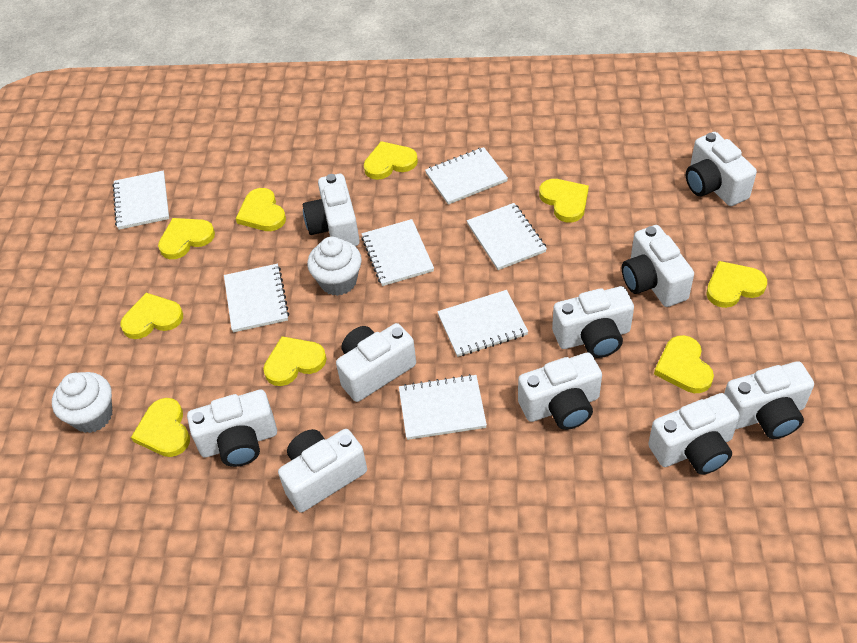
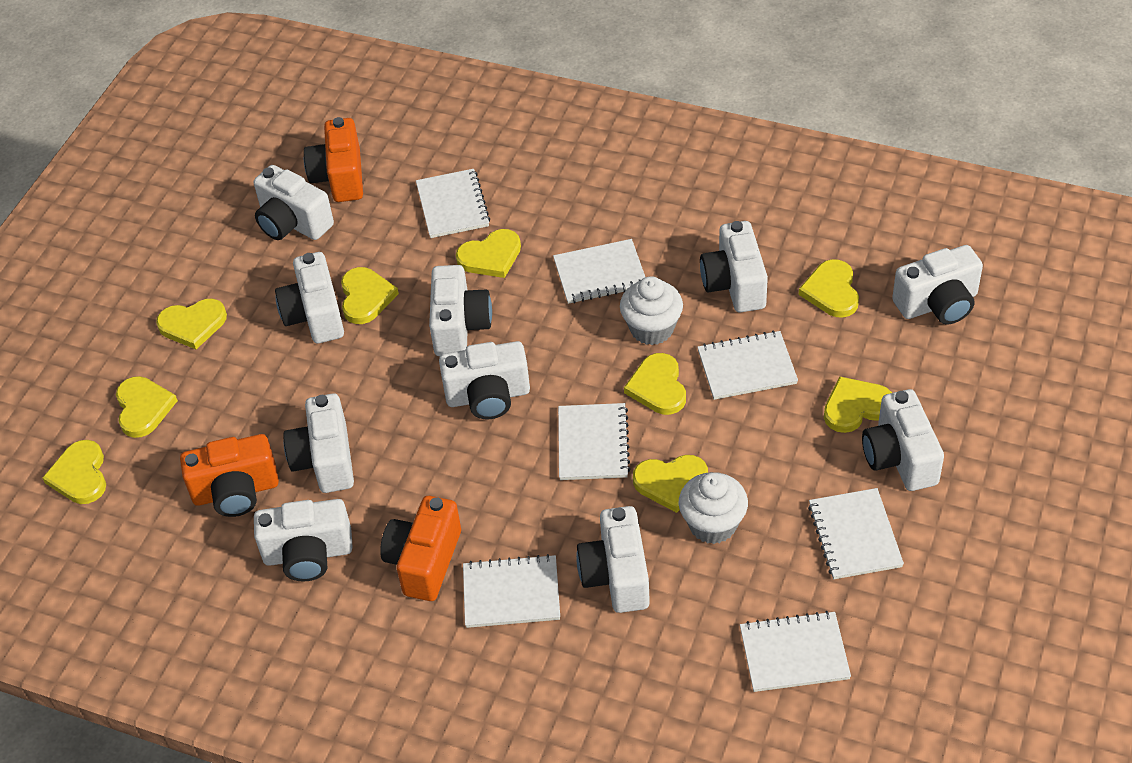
orange camera: 0 -> 3

